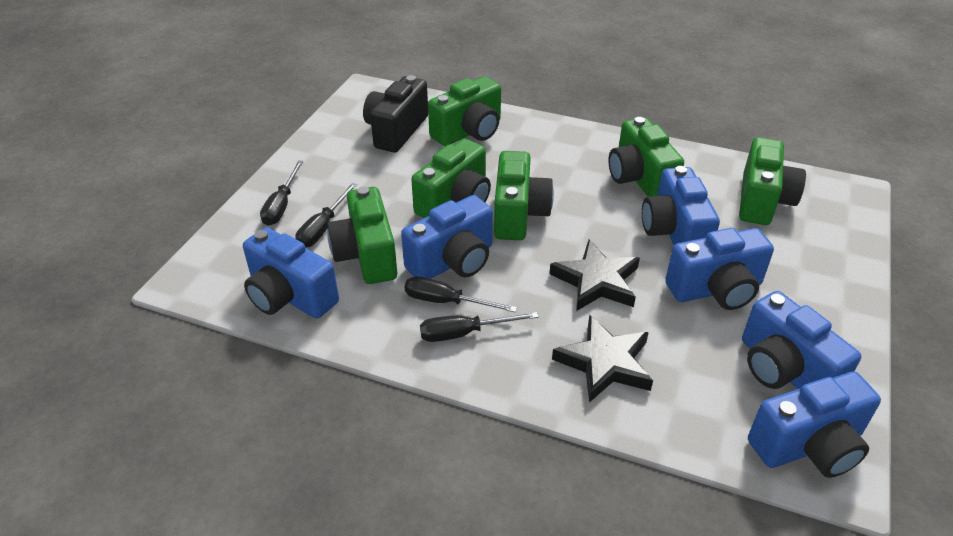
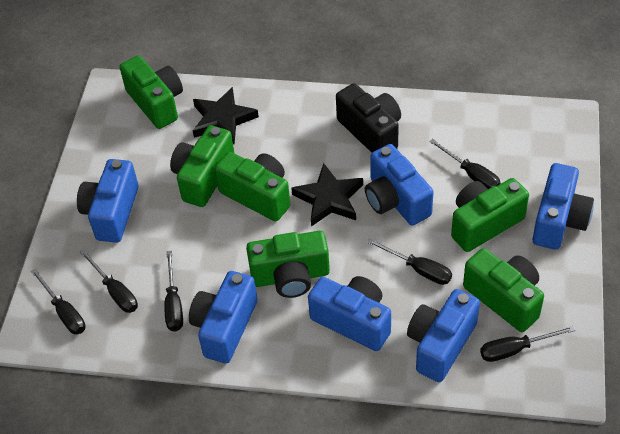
black screwdriver: 4 -> 6

